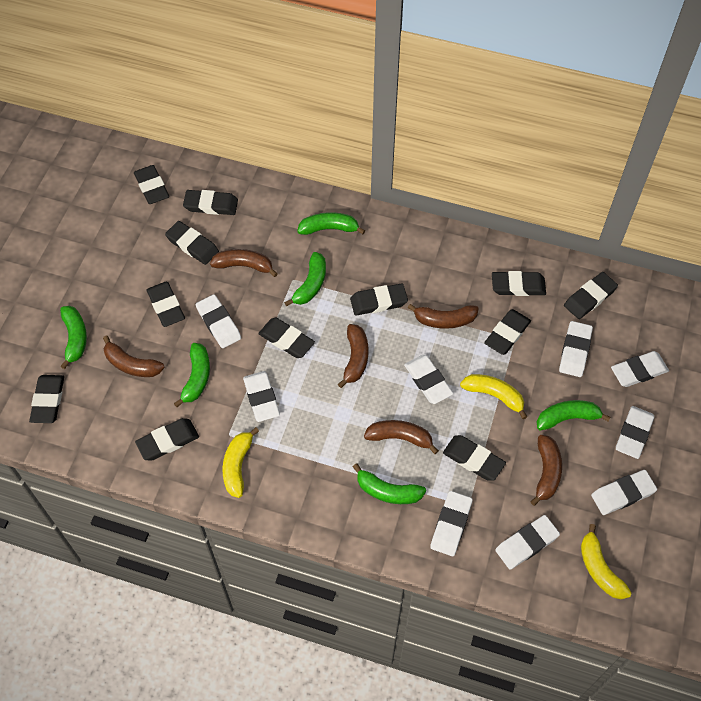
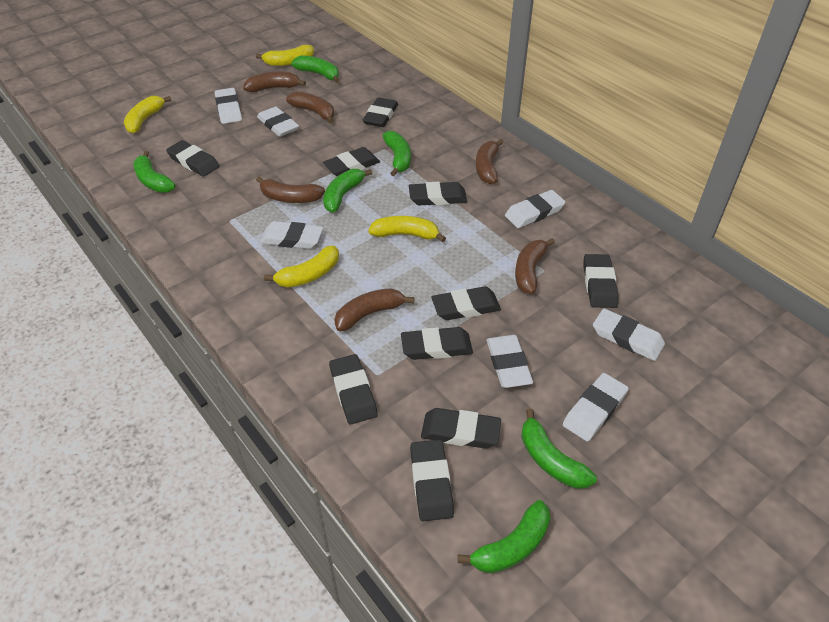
black eraser: 12 -> 10
white eraser: 9 -> 7
yellow banana: 3 -> 4

